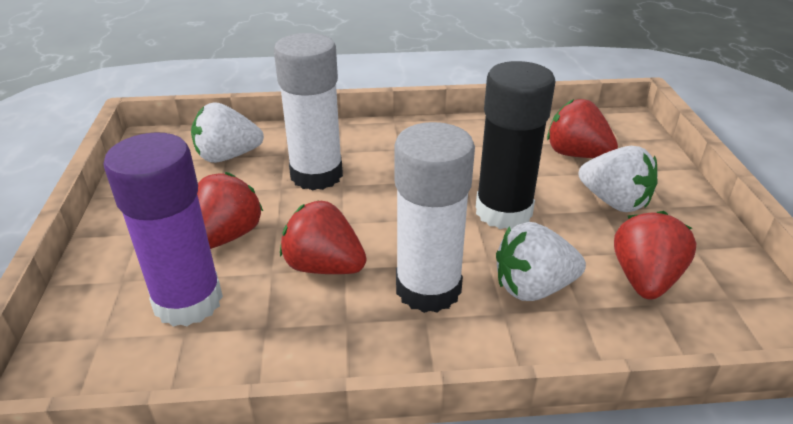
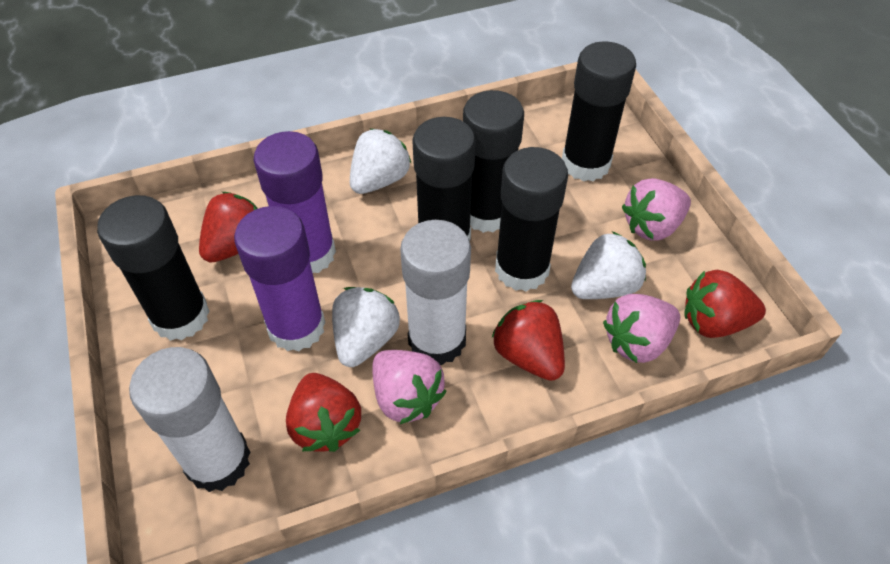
black glue stick: 1 -> 5
pink strawberry: 0 -> 3
purple glue stick: 1 -> 2

